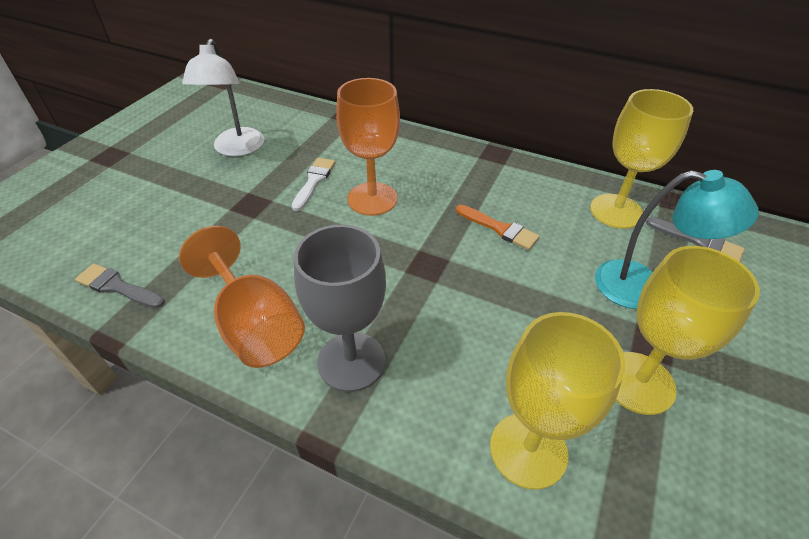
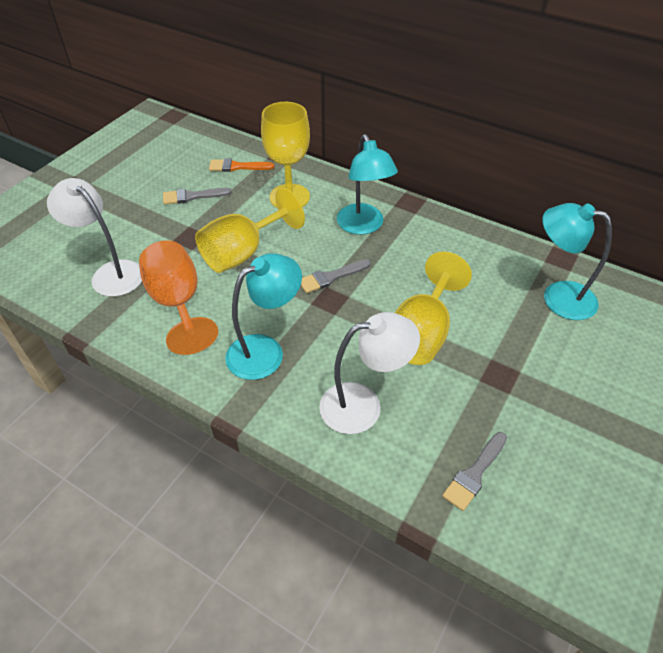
grey brush: 2 -> 3
grey goblet: 1 -> 0
orange goblet: 2 -> 1
turquoise lamp: 1 -> 3
white brush: 1 -> 0
white lamp: 1 -> 2

